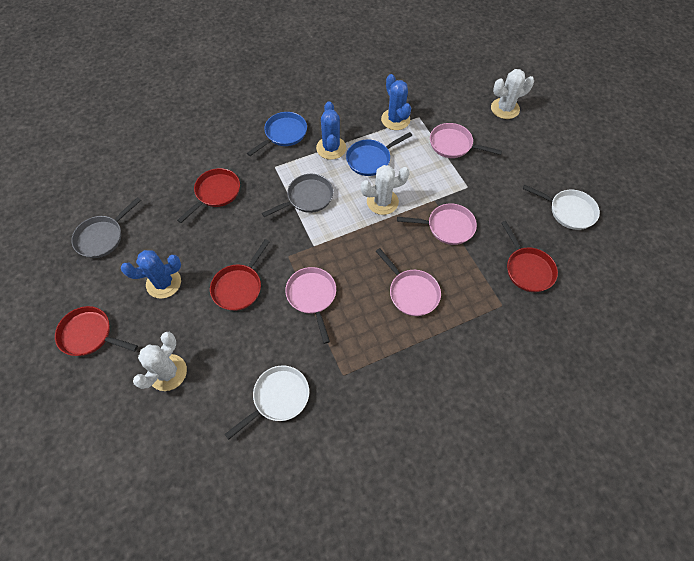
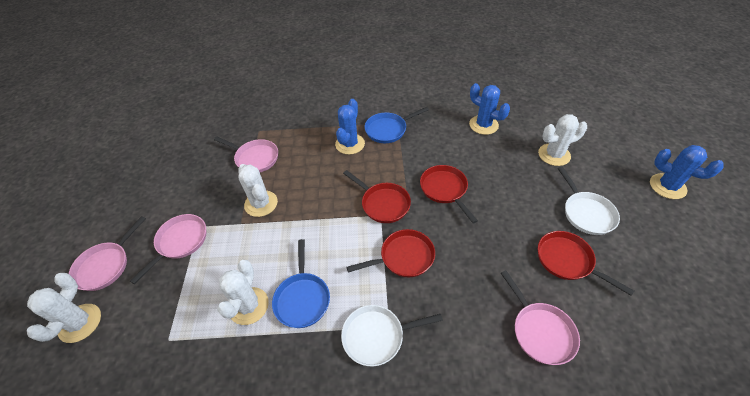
grey pan: 2 -> 0
white cactus: 3 -> 4

